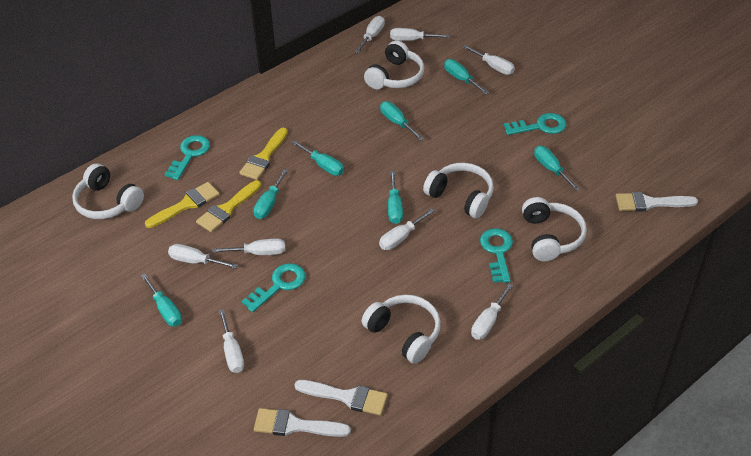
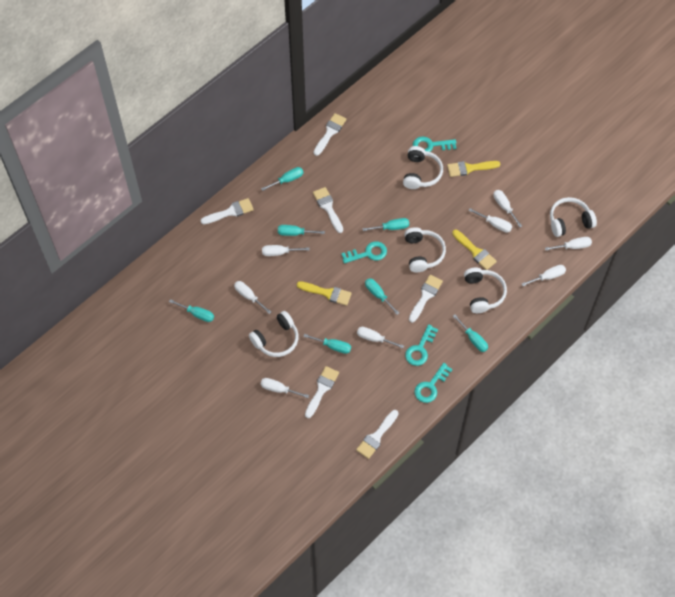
white brush: 3 -> 6

